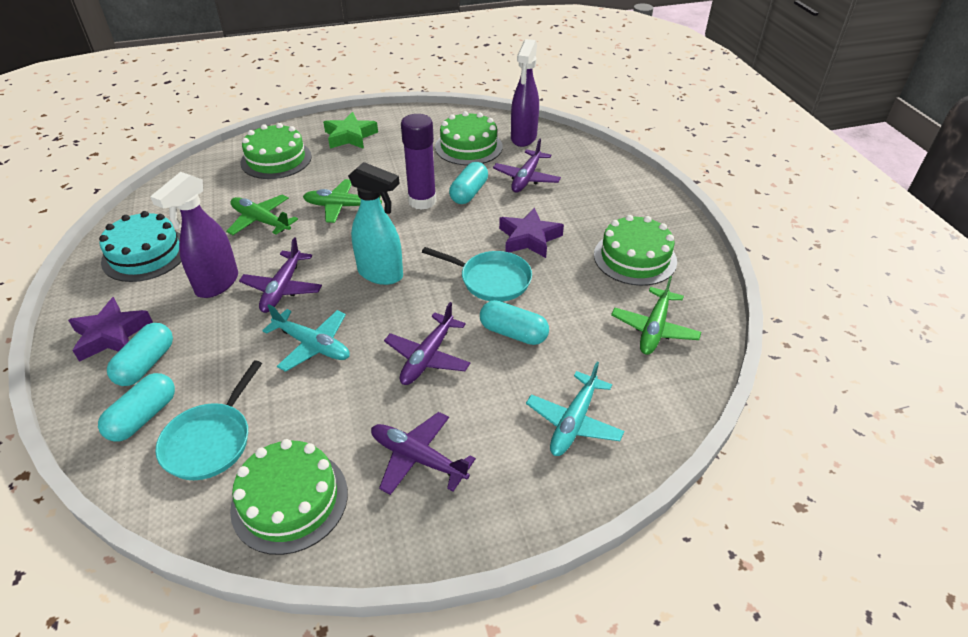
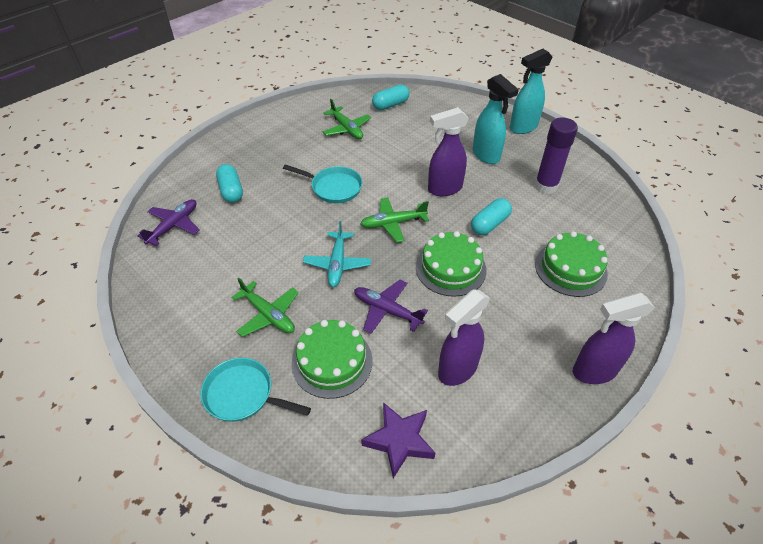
green cake: 4 -> 3
green star: 1 -> 0
purple plane: 4 -> 2
purple spray bottle: 2 -> 3
purple star: 2 -> 1
turquoise cake: 1 -> 0
turquoise capsule: 4 -> 3
turquoise plane: 2 -> 1
turquoise spray bottle: 1 -> 2

